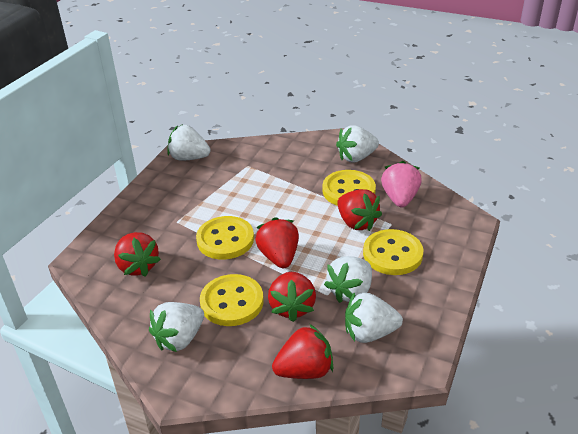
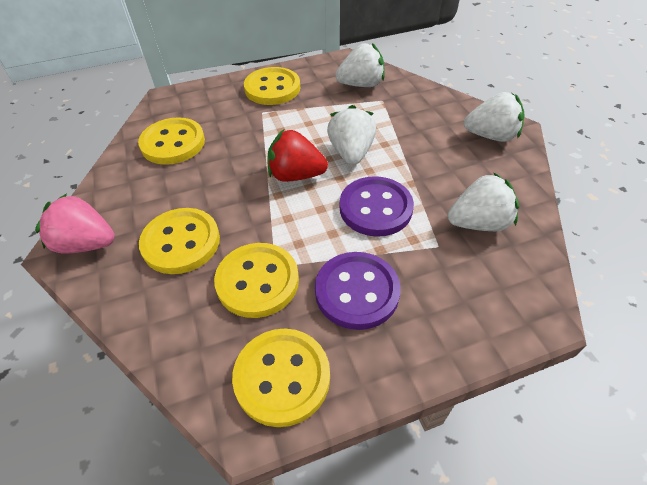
purple button: 0 -> 2
red strawberry: 5 -> 1
white strawberry: 5 -> 4
yellow button: 4 -> 5

